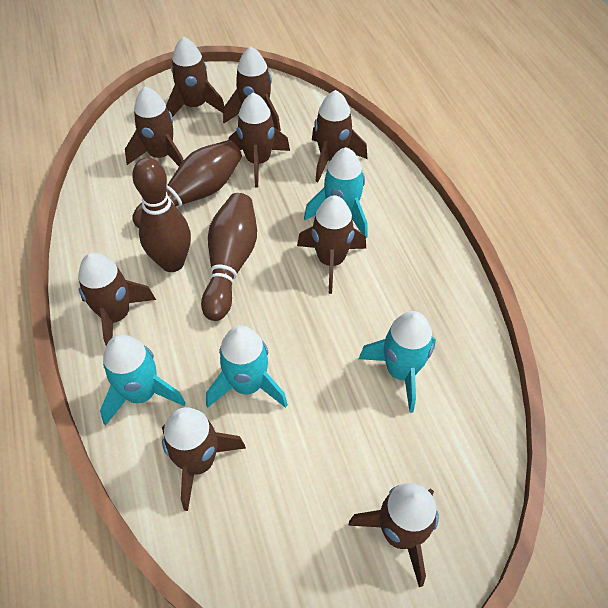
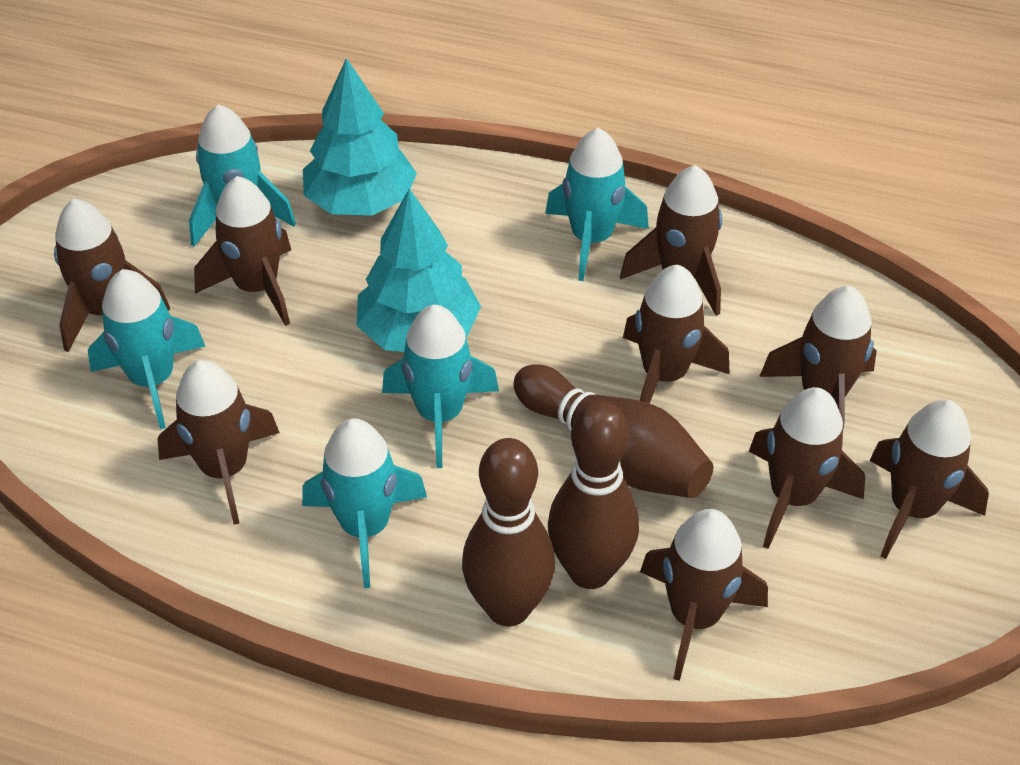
turquoise rocket: 4 -> 5
turquoise tree: 0 -> 2

